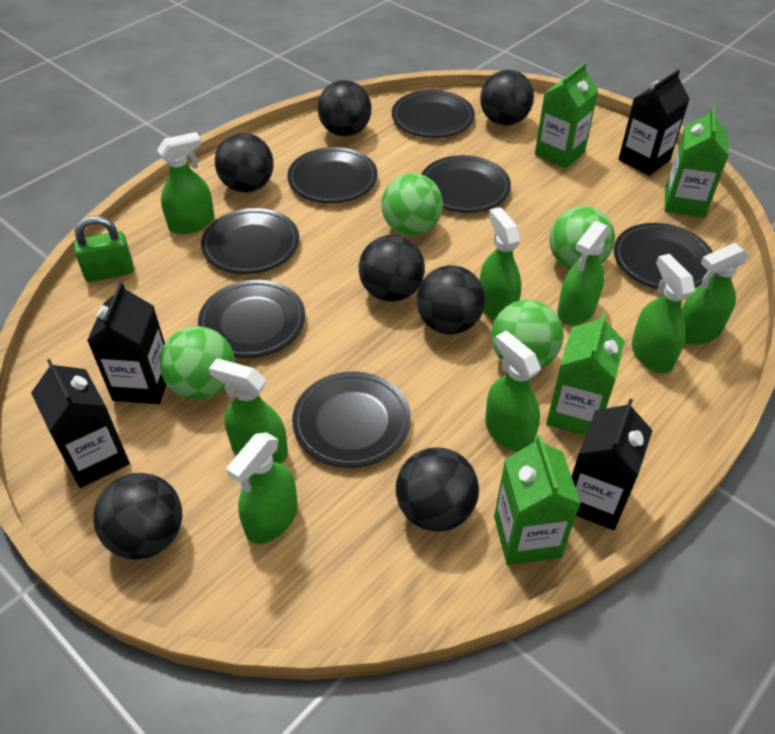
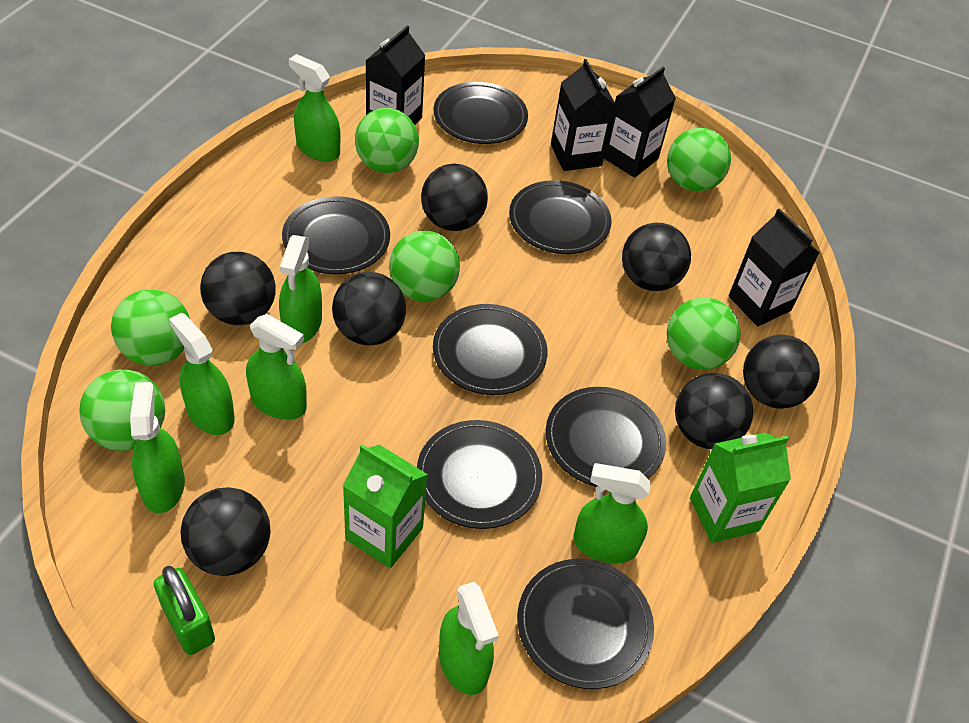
green ball: 4 -> 6
green carton: 4 -> 2
green spray bottle: 8 -> 7

